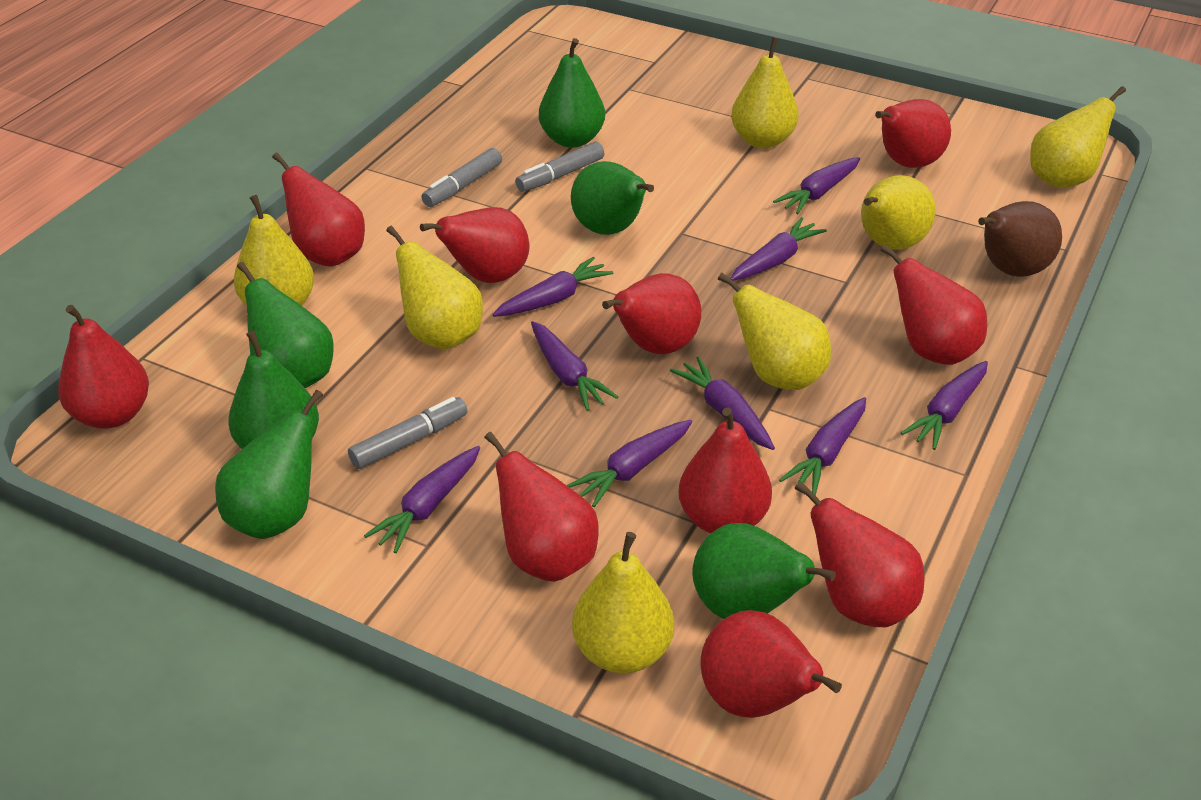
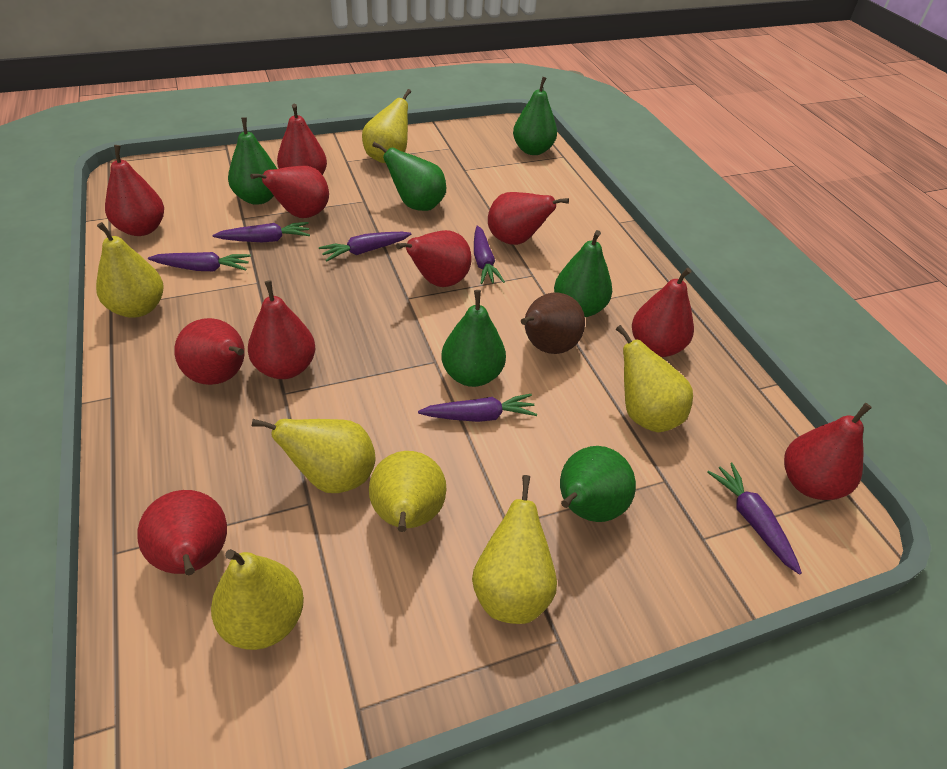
grey marker: 3 -> 0
purple carrot: 9 -> 6

